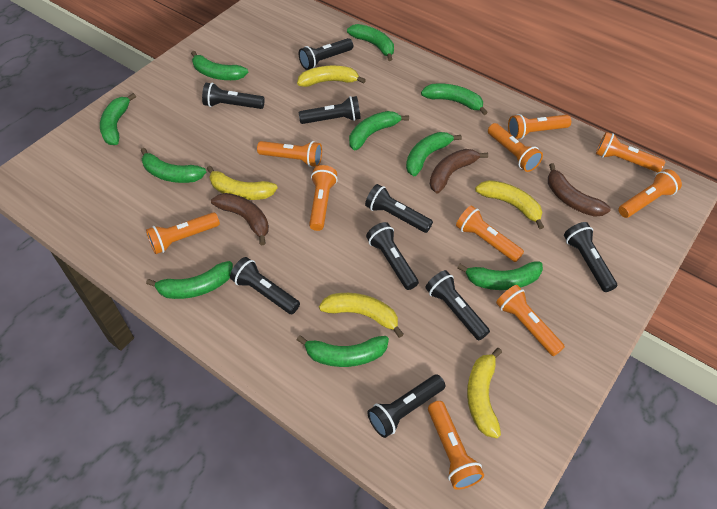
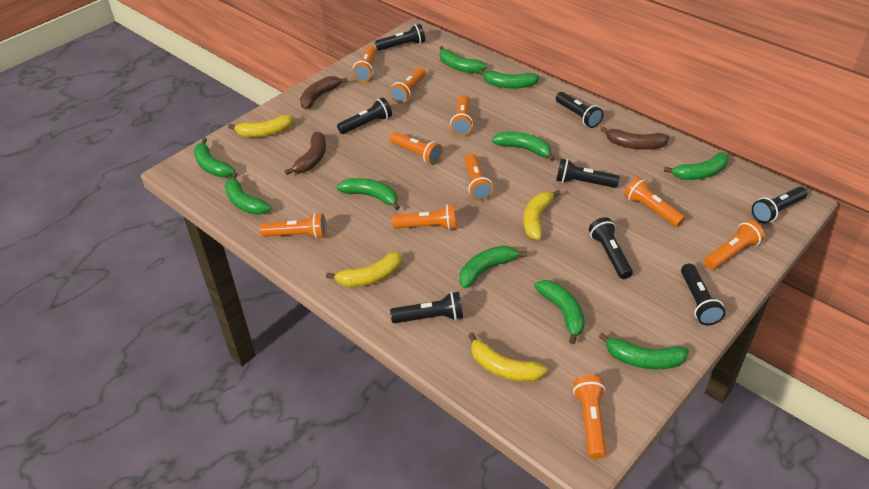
black flashlight: 9 -> 8
yellow banana: 5 -> 4

